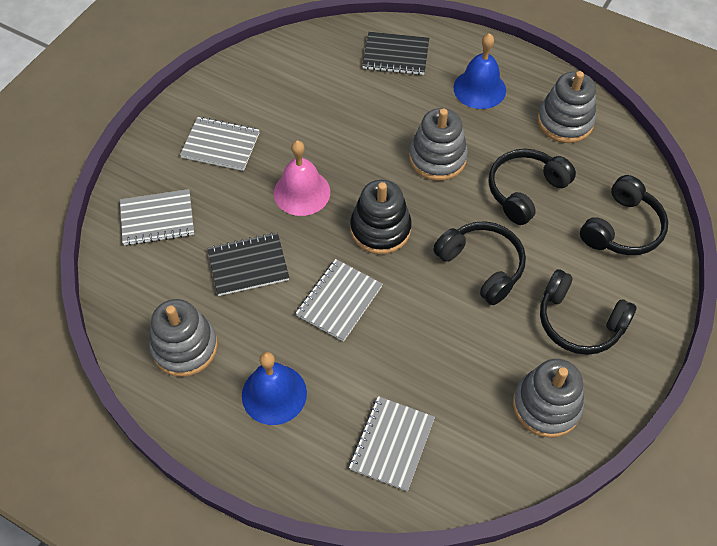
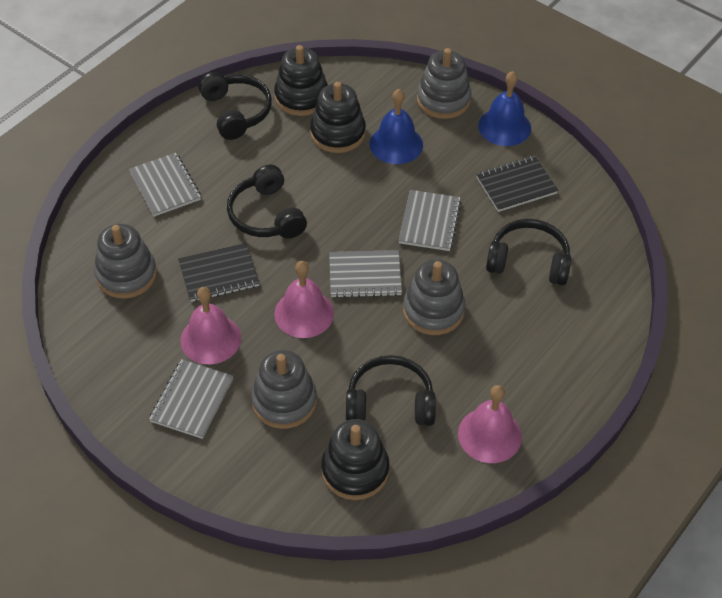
black stacking toy: 1 -> 3
pink bell: 1 -> 3

